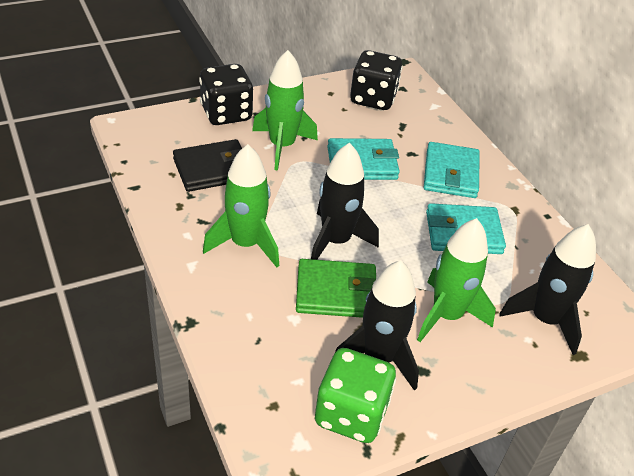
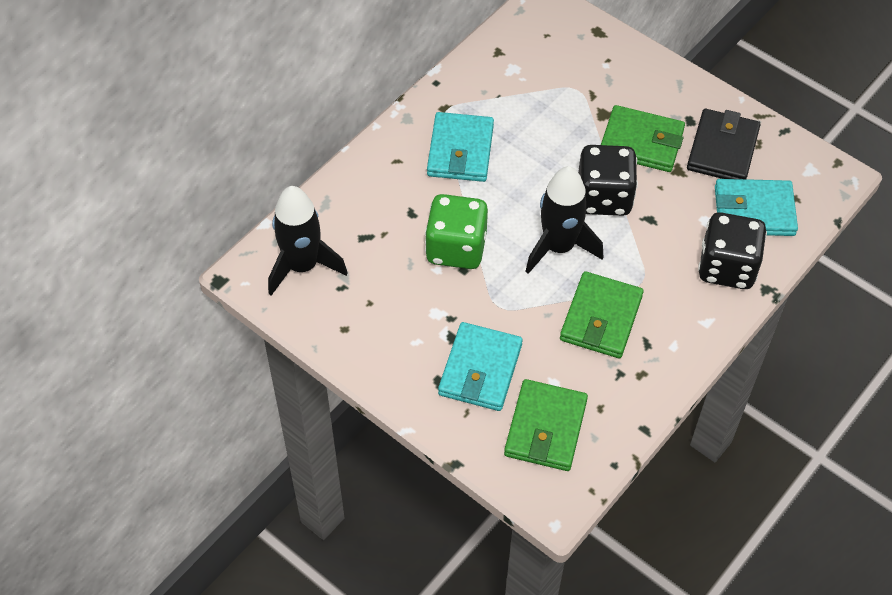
black rocket: 3 -> 2
green rocket: 3 -> 0
green wallet: 1 -> 3

